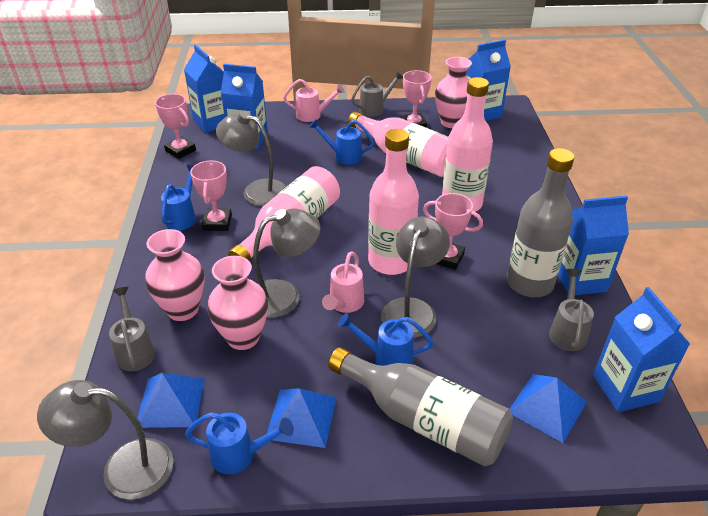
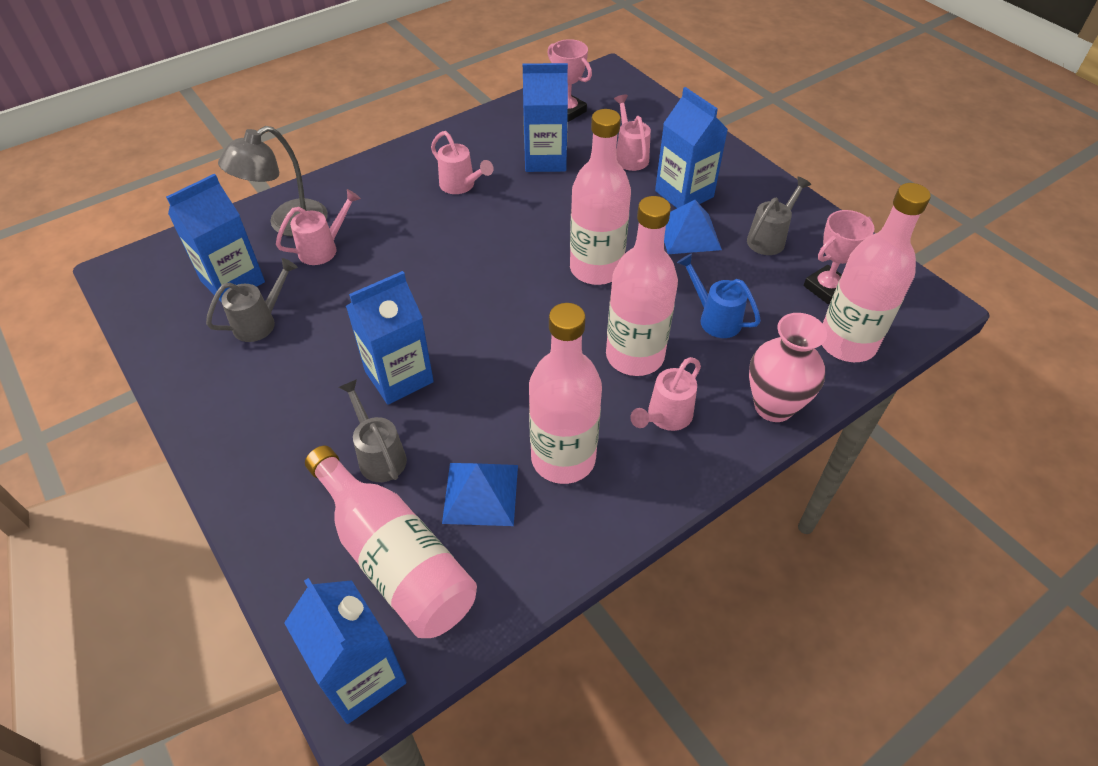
blue pyramid: 3 -> 2
blue watering can: 4 -> 1
grey bottle: 2 -> 0
grey lamp: 4 -> 1
pink bottle: 4 -> 5
pink trophy: 4 -> 2
pink vase: 3 -> 1
pink watering can: 2 -> 4

